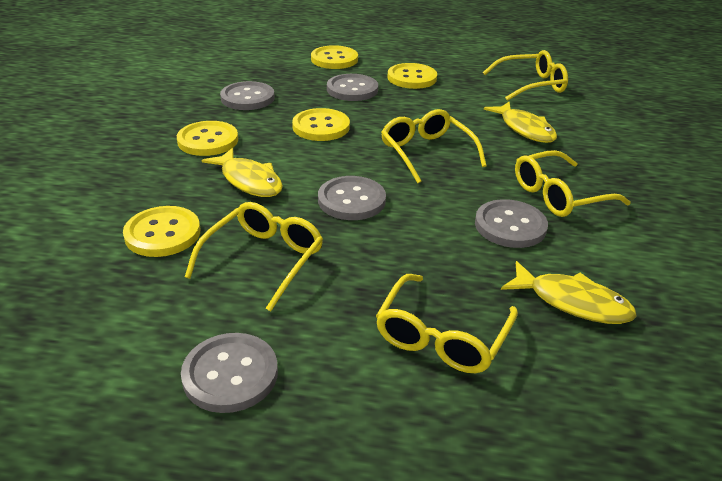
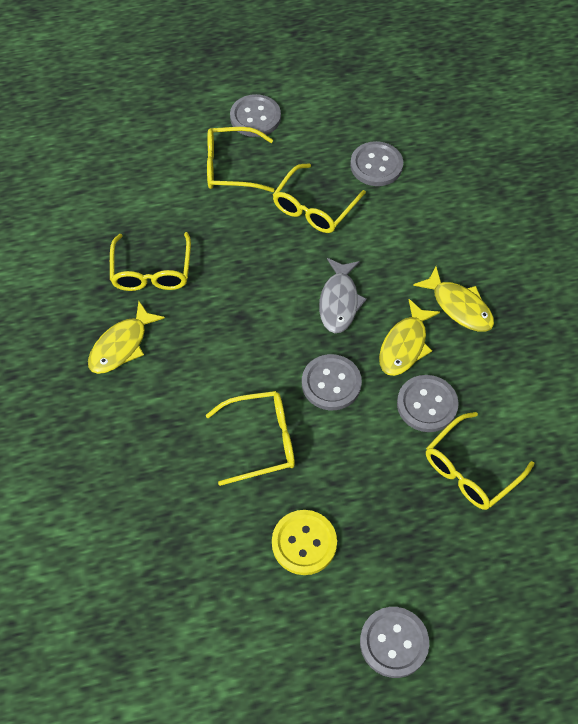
grey fish: 0 -> 1
yellow button: 5 -> 1

